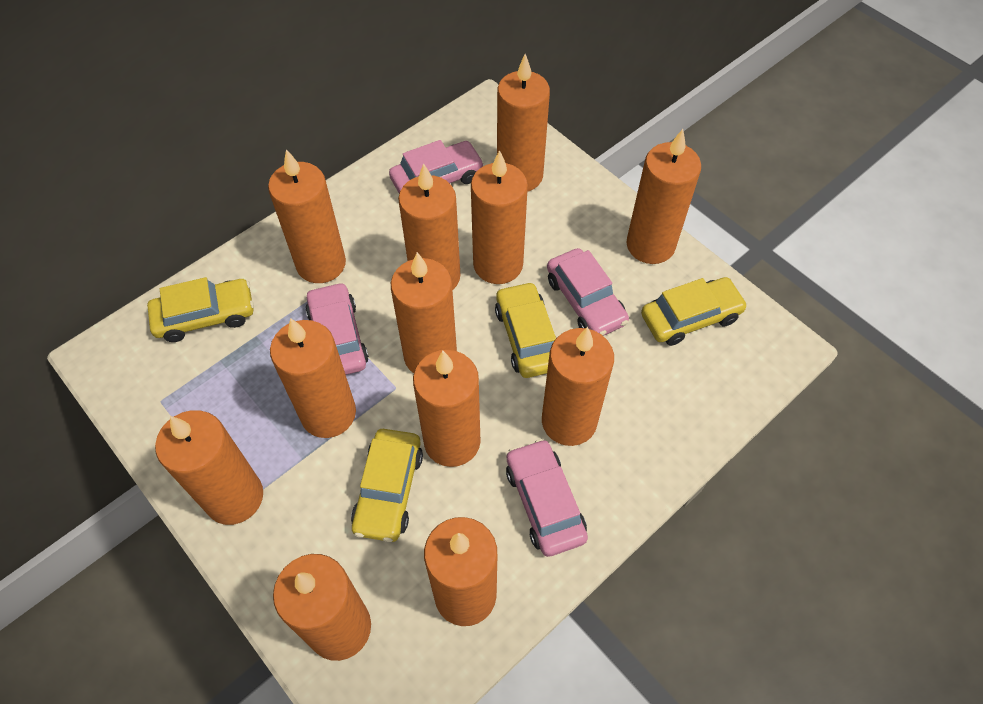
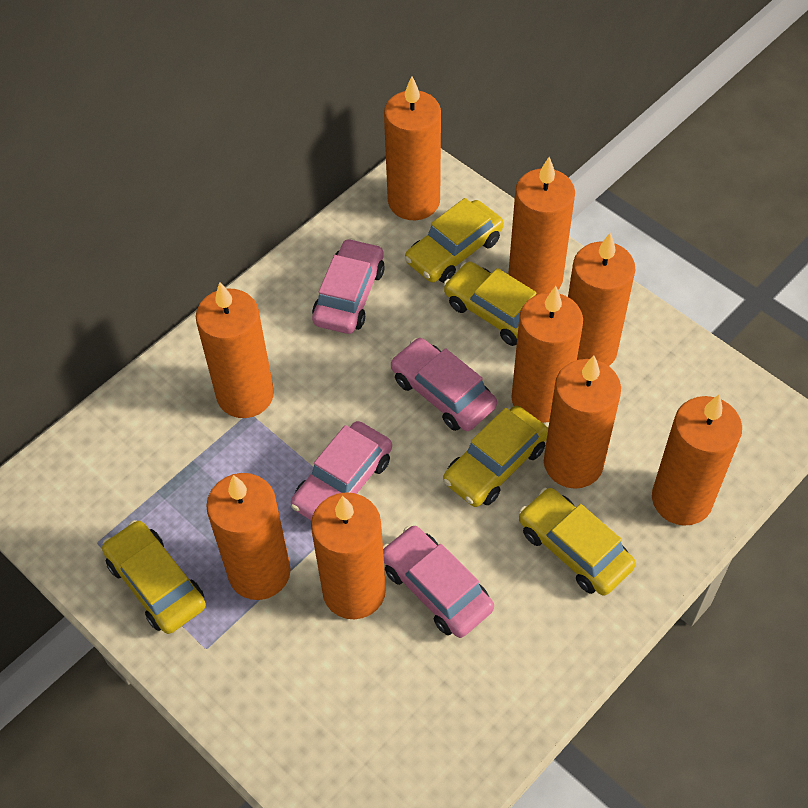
orange candle: 12 -> 9
yellow car: 4 -> 5

